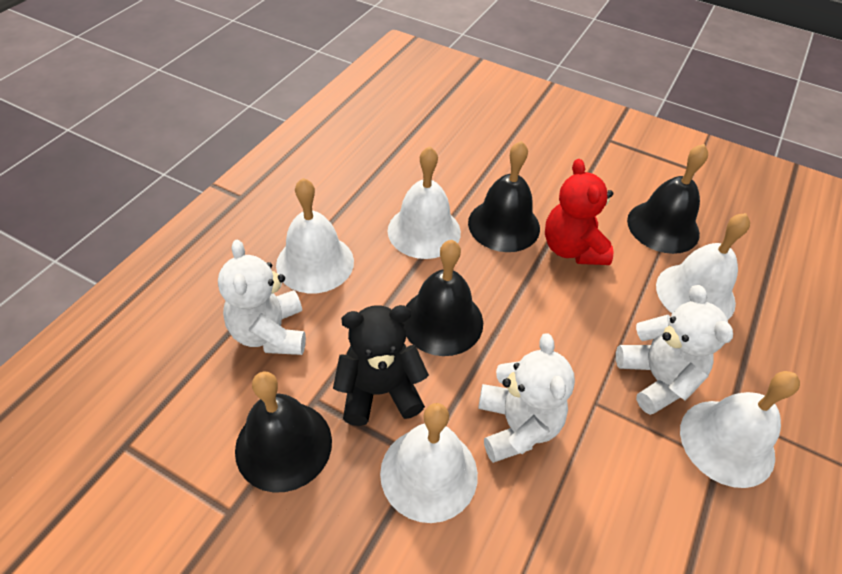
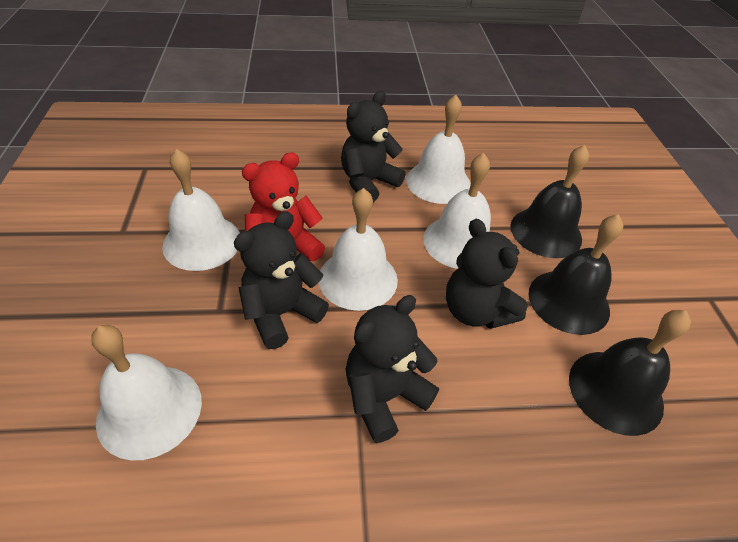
black bell: 4 -> 3
black teddy bear: 1 -> 4
white teddy bear: 3 -> 0

